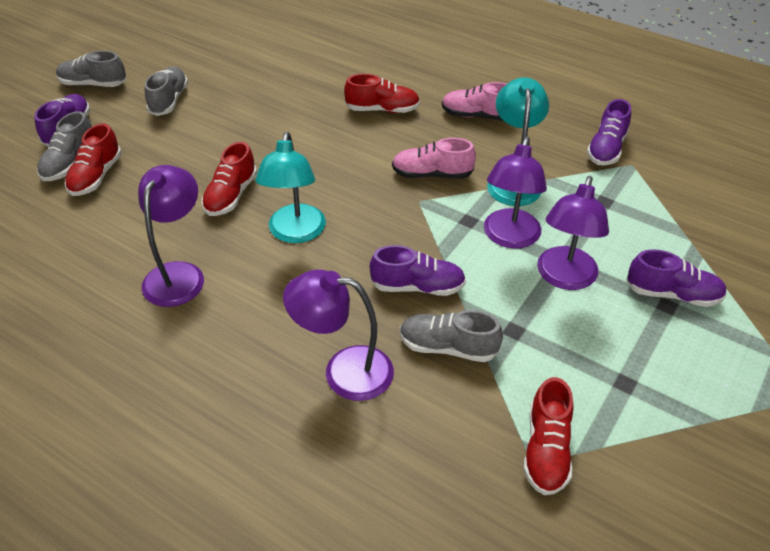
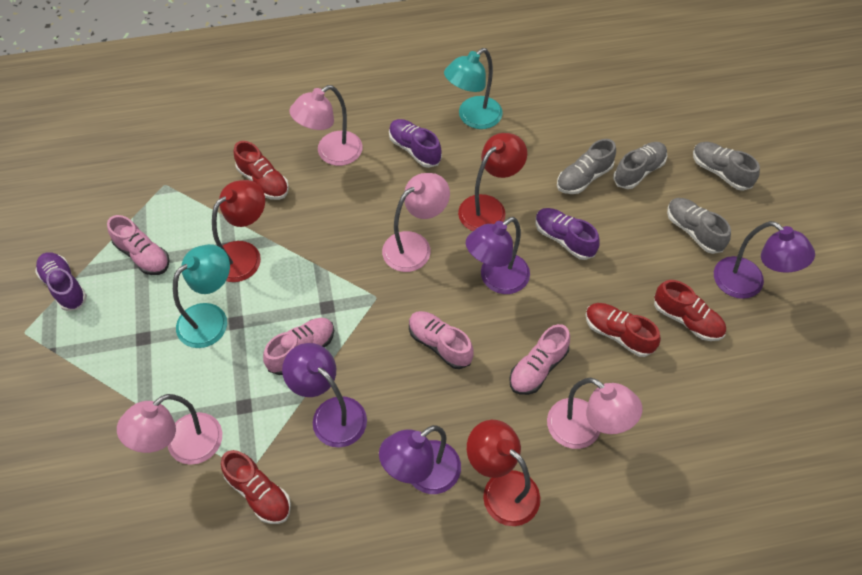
pink lamp: 0 -> 4
pink shoe: 2 -> 4
purple shoe: 4 -> 3
red lamp: 0 -> 3

